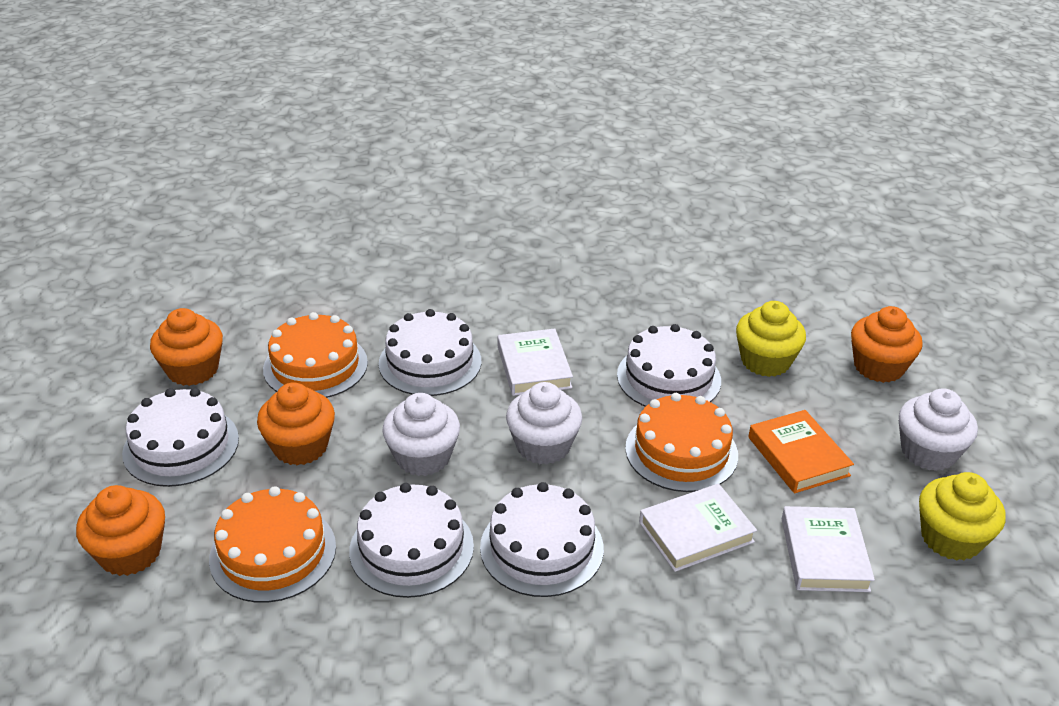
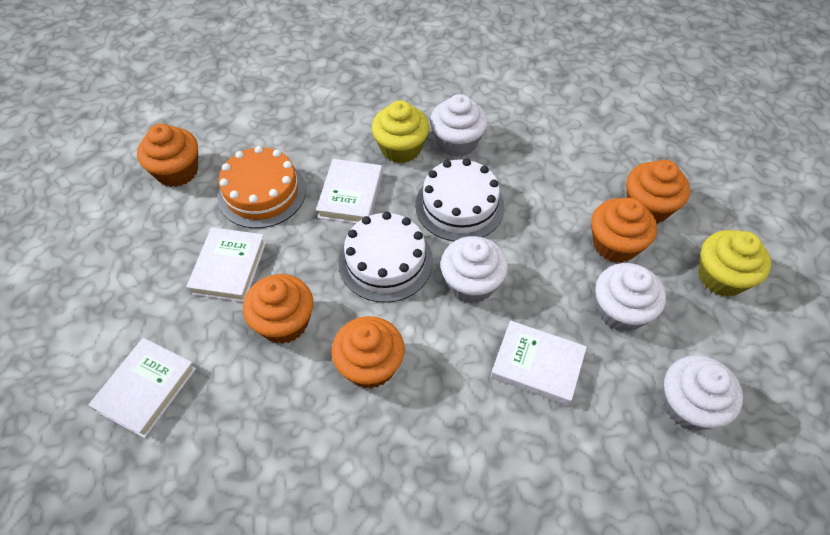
orange book: 1 -> 0
orange cake: 3 -> 1
orange cupcake: 4 -> 5
white book: 3 -> 4
white cake: 5 -> 2
white cupcake: 3 -> 4

